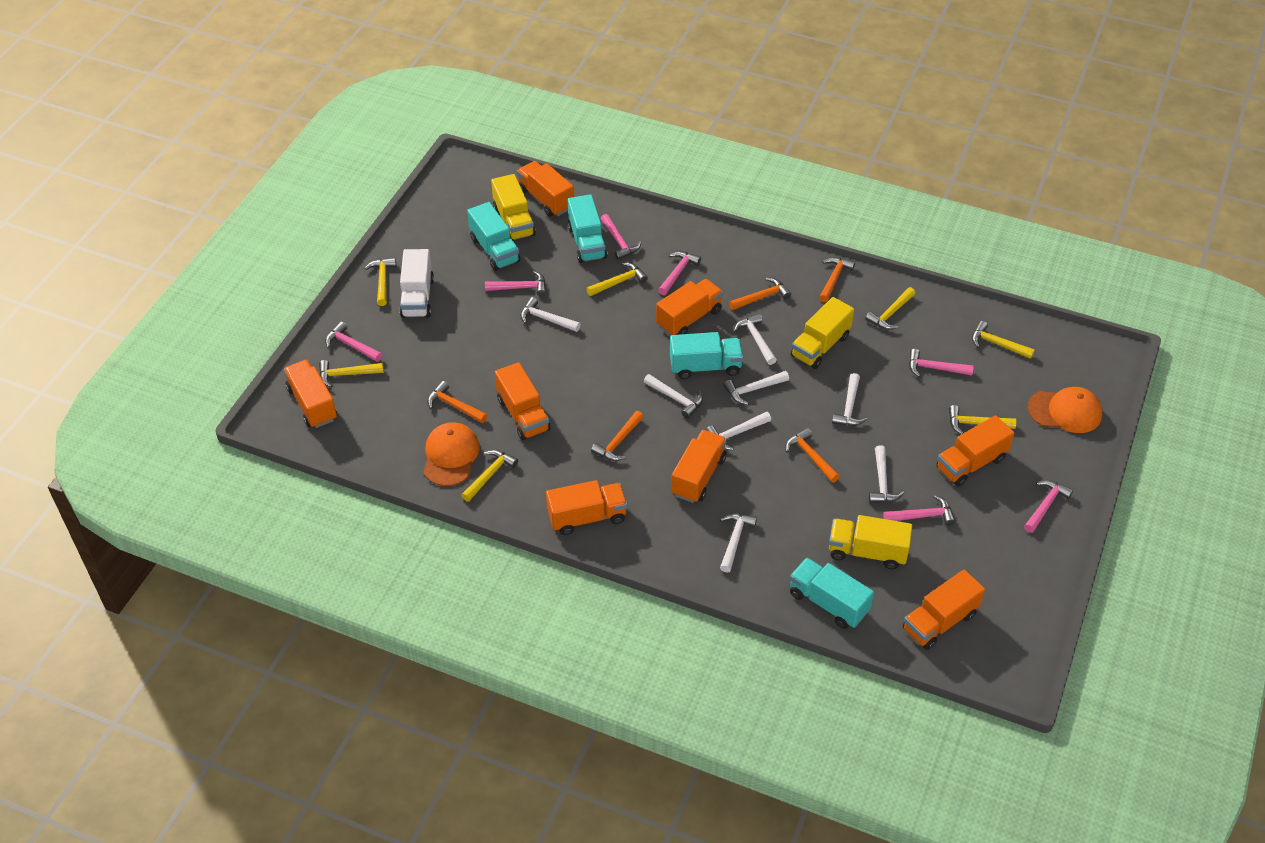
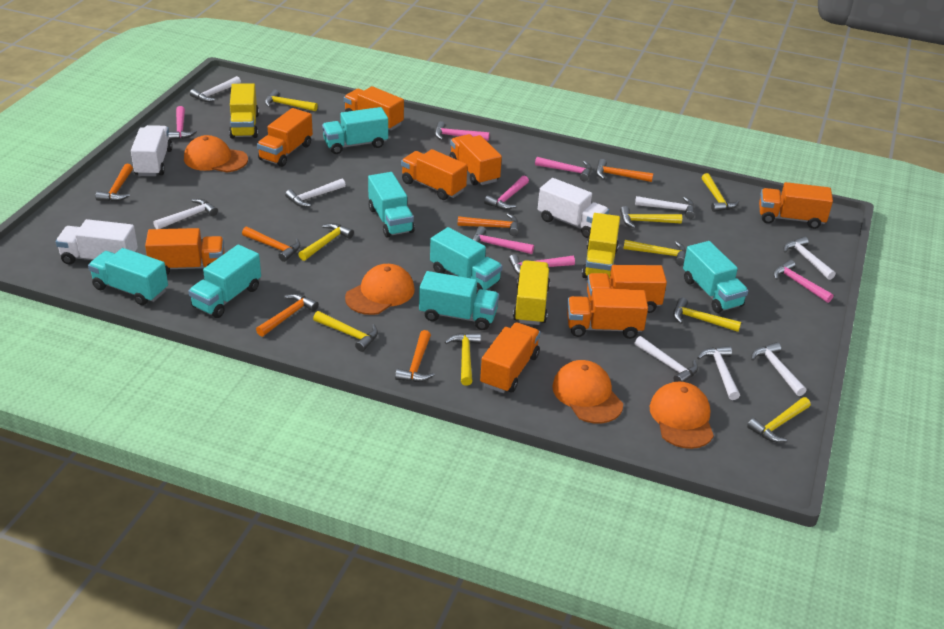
orange cap: 2 -> 4
orange hammer: 5 -> 6
orange truck: 8 -> 9
turquoise truck: 4 -> 7
white truck: 1 -> 3
yellow hammer: 7 -> 9

